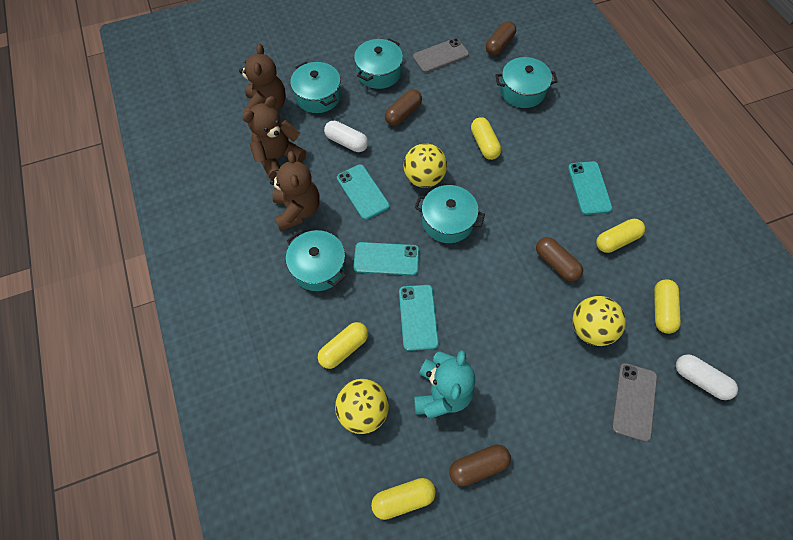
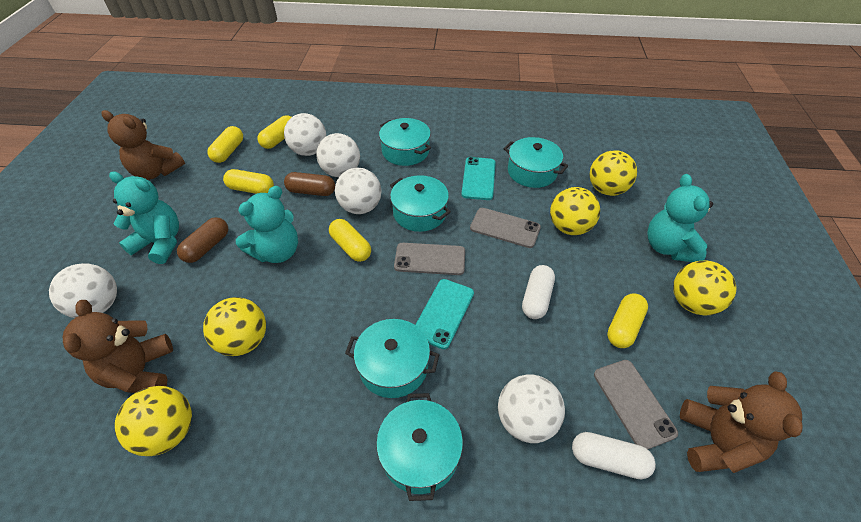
brown capsule: 4 -> 2
grey phone: 2 -> 3
turquoise phone: 4 -> 2
turquoise teddy bear: 1 -> 3
white ball: 0 -> 5
yellow ball: 3 -> 5

